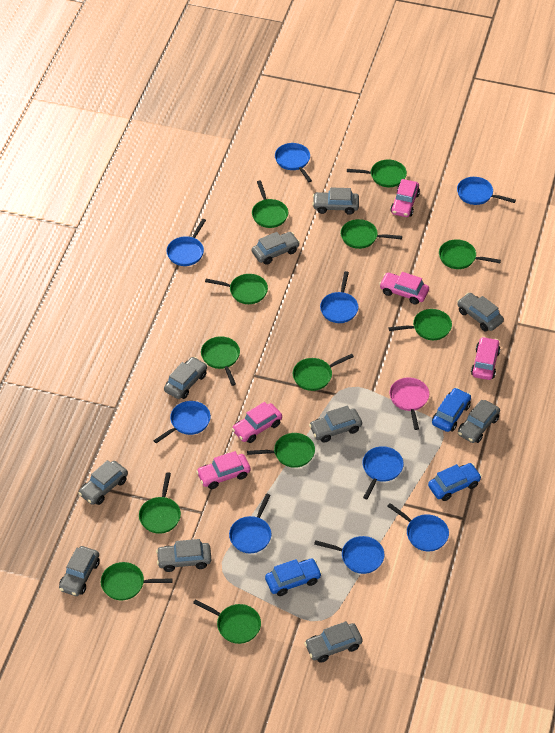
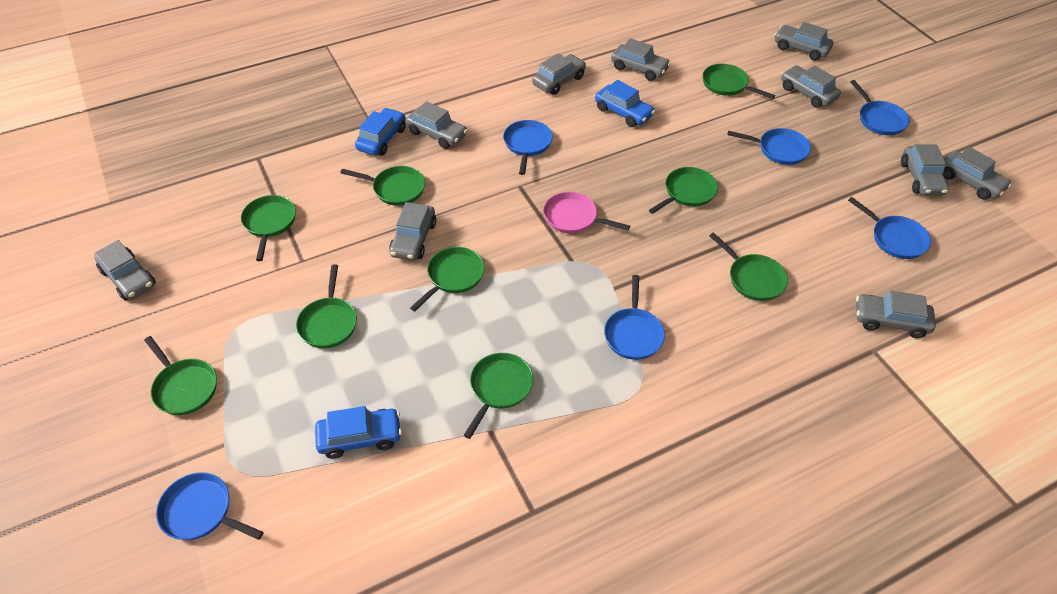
blue pan: 9 -> 6
green pan: 12 -> 9
pink car: 5 -> 0

